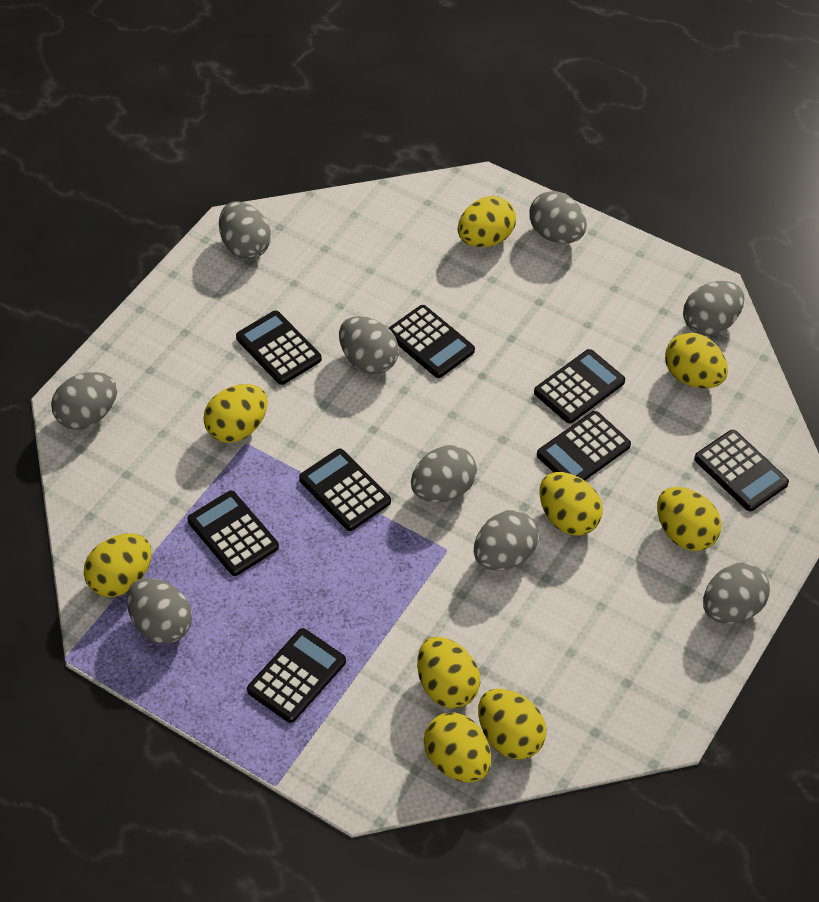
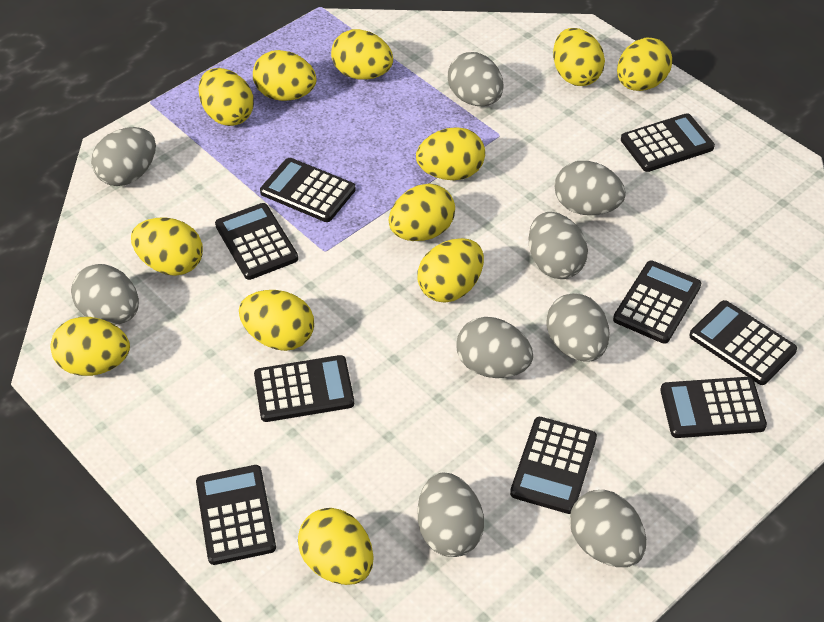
black calculator: 8 -> 9
yellow egg: 9 -> 12

